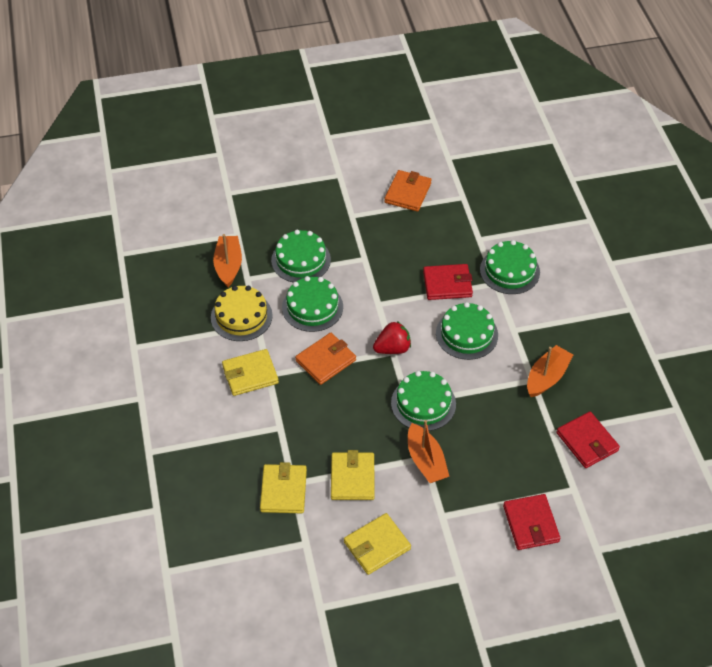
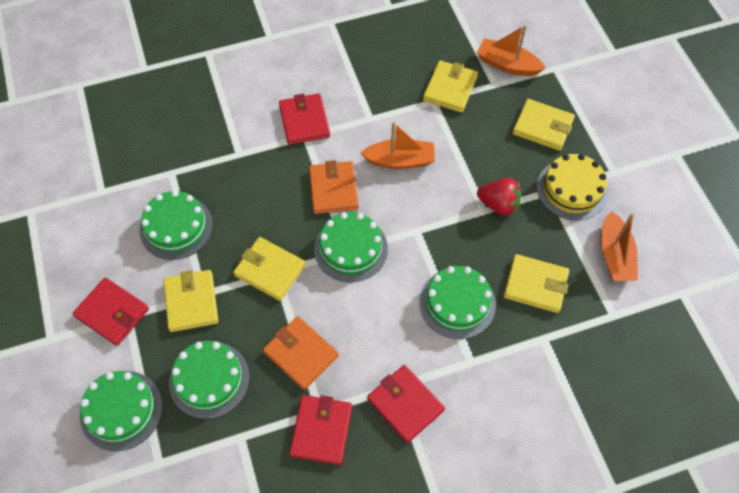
red wallet: 3 -> 4
yellow wallet: 4 -> 5

